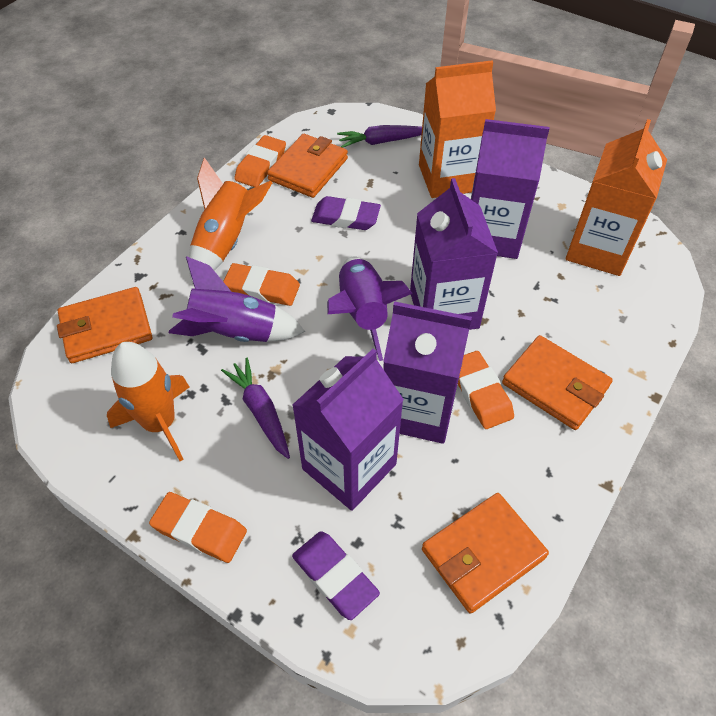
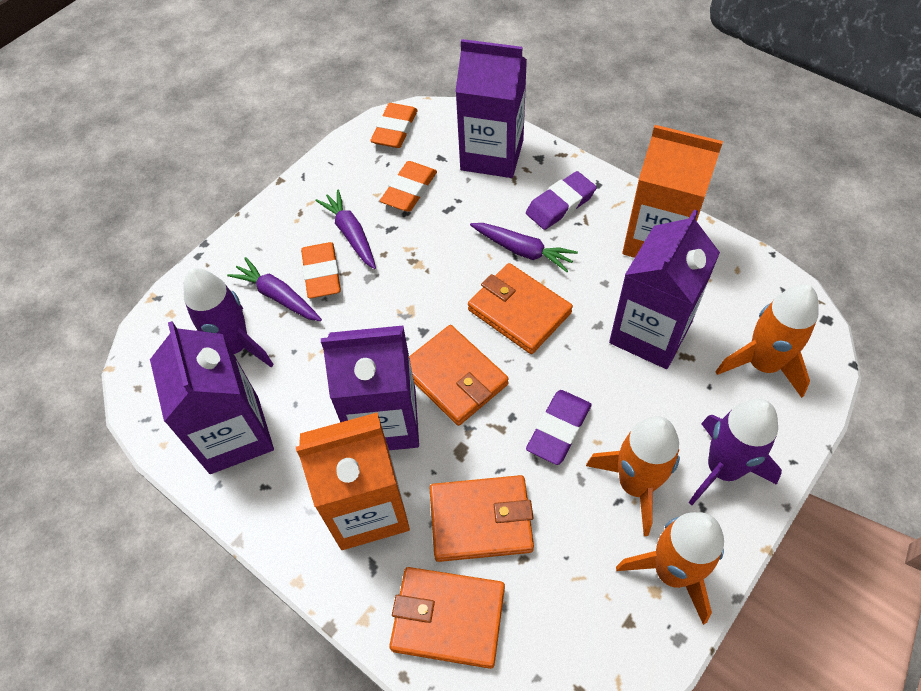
orange eraser: 4 -> 3
orange rocket: 2 -> 3
purple carrot: 2 -> 3

